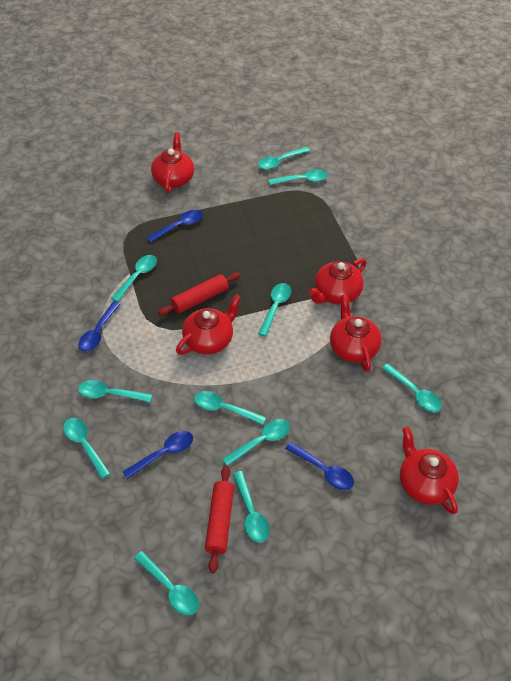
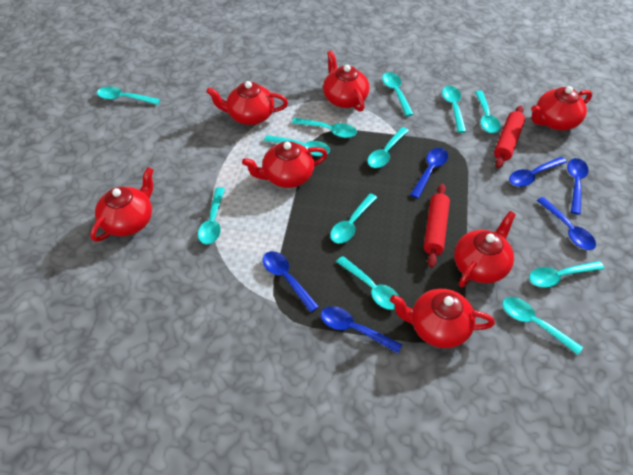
blue spoon: 4 -> 6
red teapot: 5 -> 7
turquoise spoon: 11 -> 12

